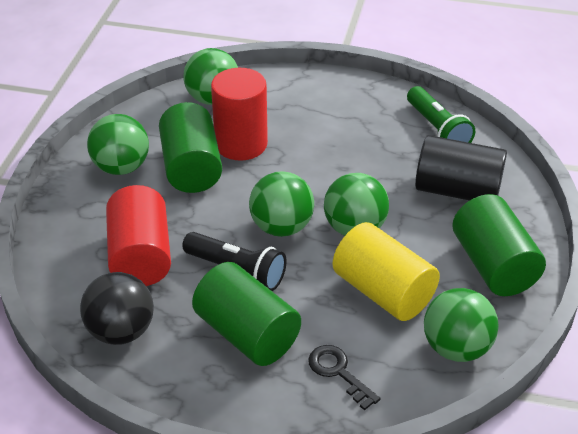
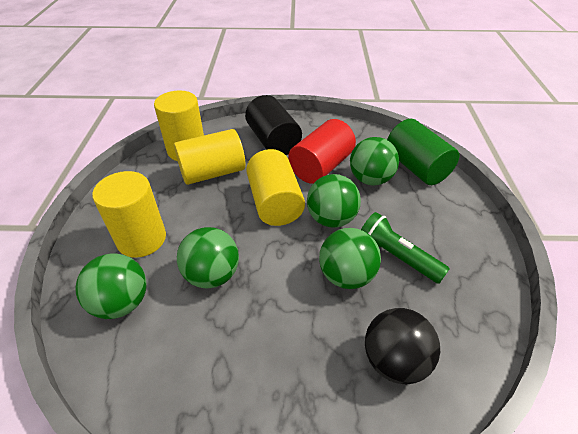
black flashlight: 1 -> 0
black key: 1 -> 0
green cylinder: 3 -> 1
red cylinder: 2 -> 1
yellow cylinder: 1 -> 4

